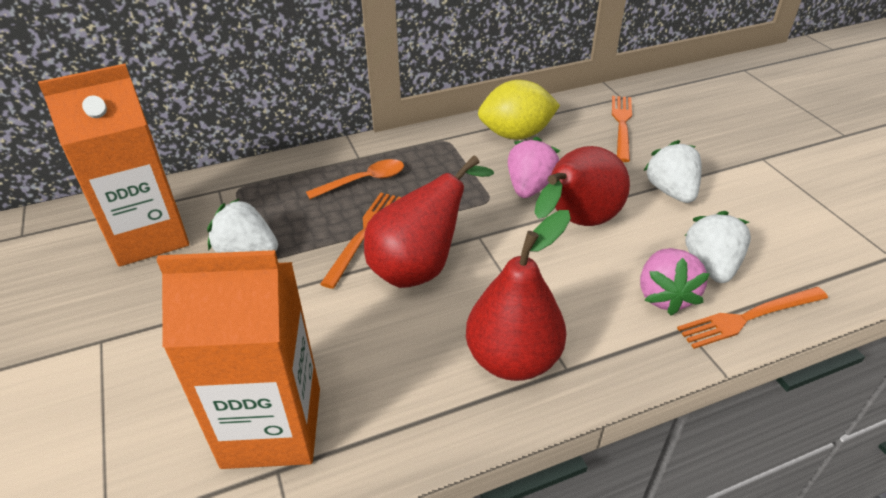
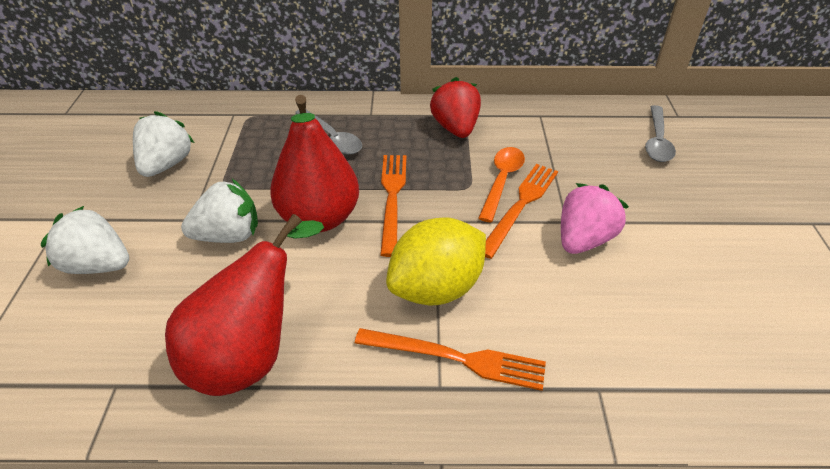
grey spoon: 0 -> 2
orange carton: 2 -> 0
pink strawberry: 2 -> 1
red pear: 3 -> 2
red strawberry: 0 -> 1

